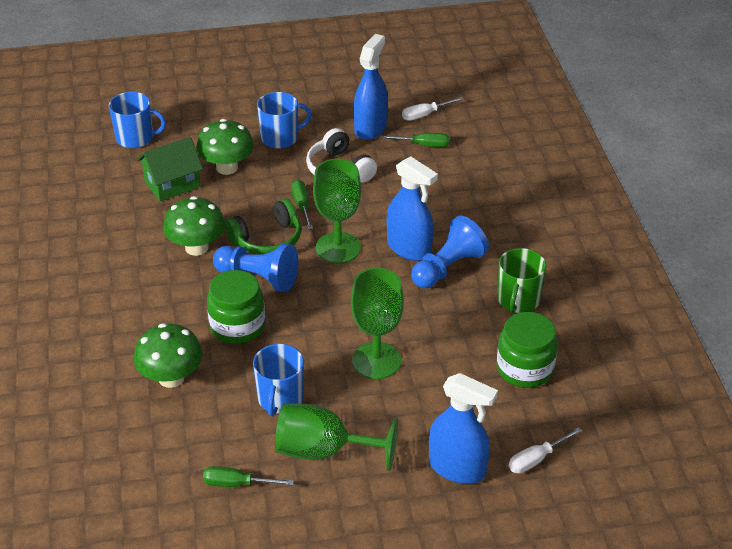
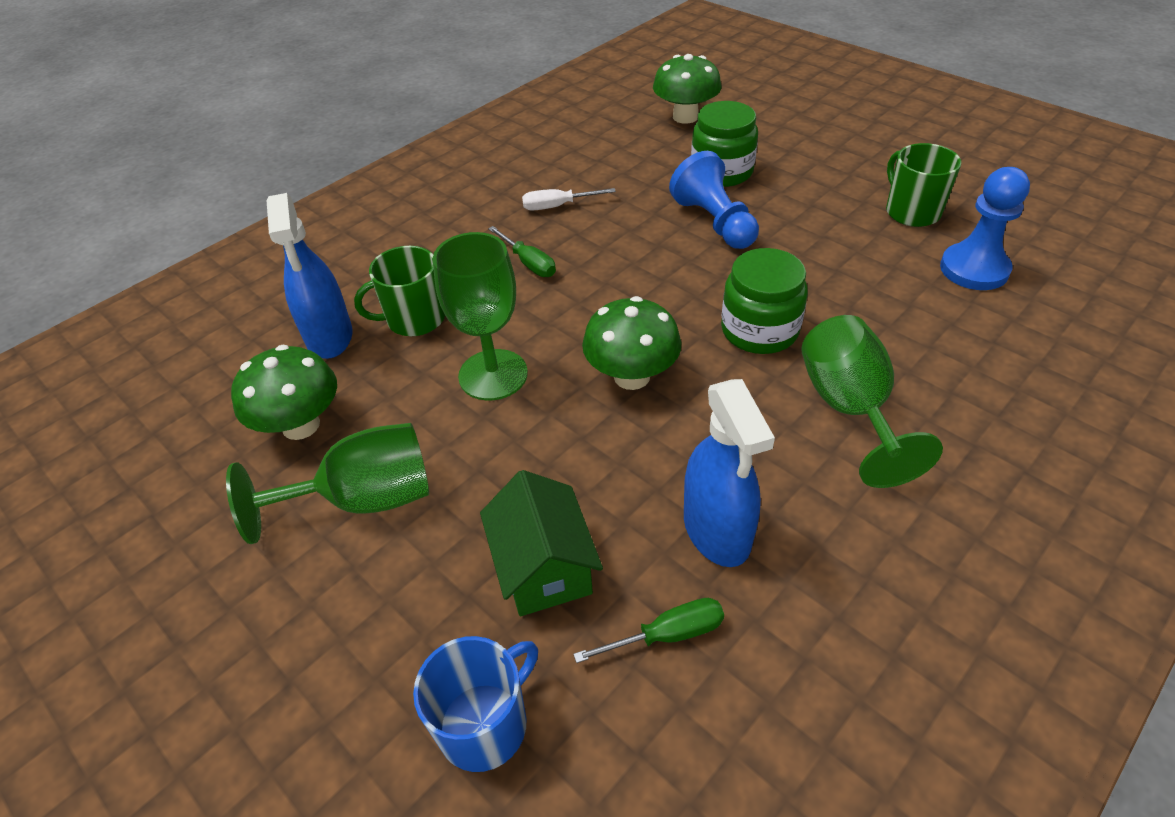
blue mug: 3 -> 1
blue spray bottle: 3 -> 2
green headphones: 1 -> 0
green mug: 1 -> 2
green screwdriver: 3 -> 2
white headphones: 1 -> 0
white screwdriver: 2 -> 1

